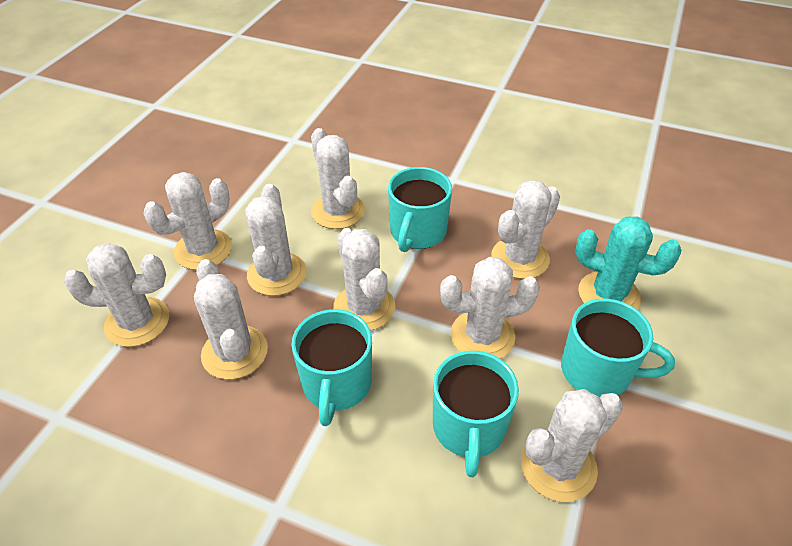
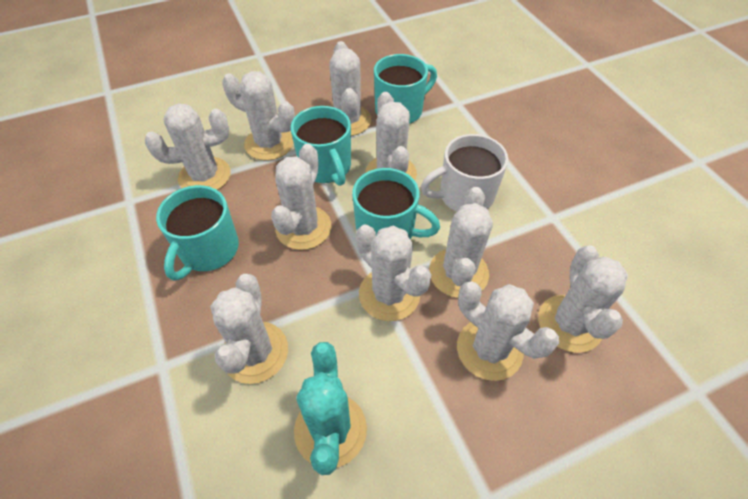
white cactus: 9 -> 10
white mug: 0 -> 1

